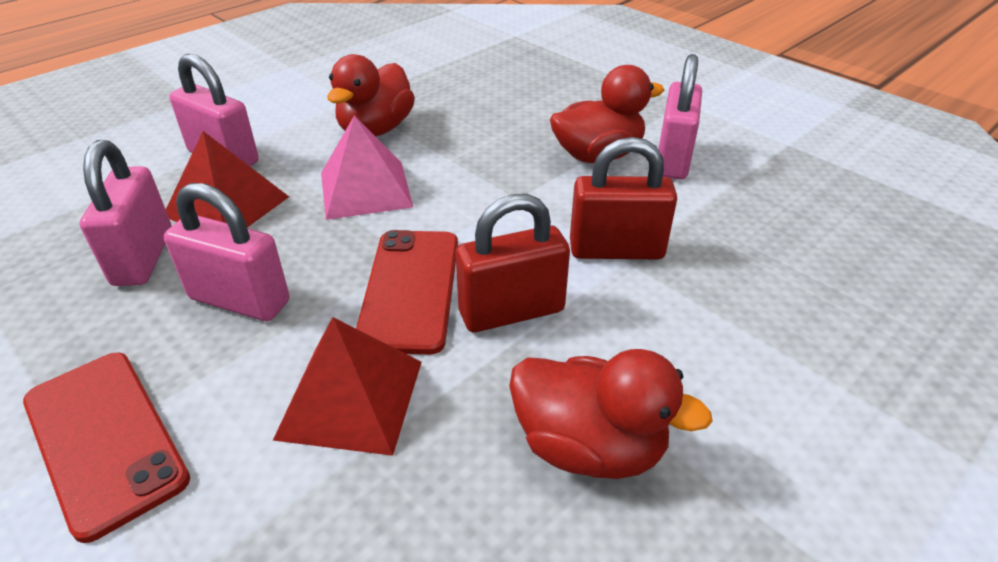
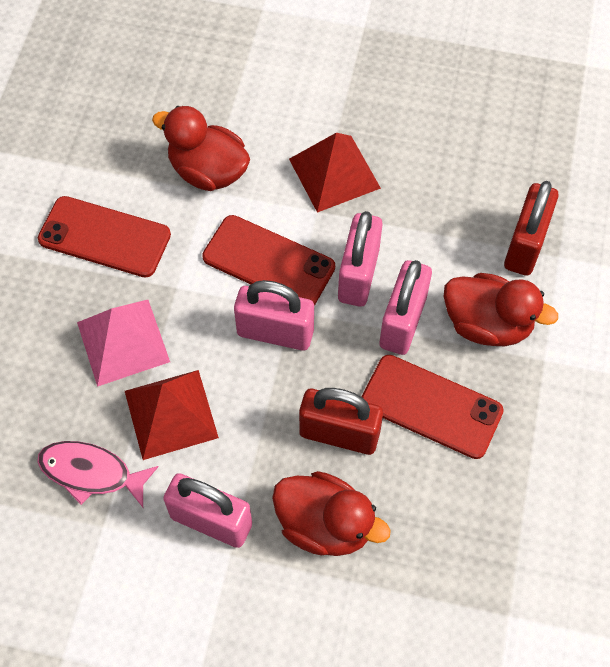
pink fish: 0 -> 1
red phone: 2 -> 3

